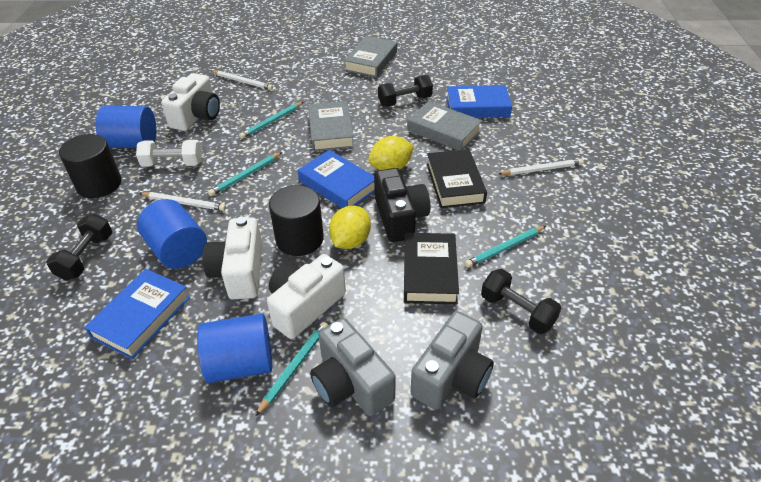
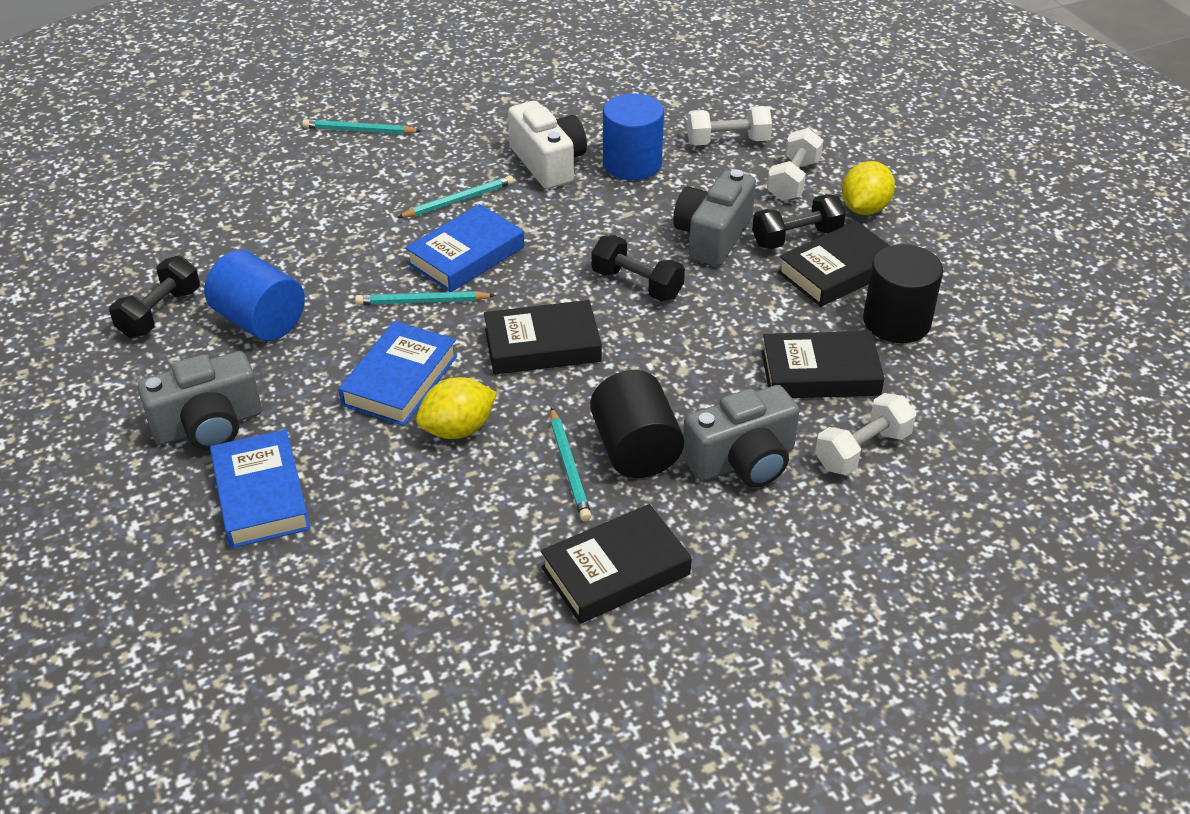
black book: 2 -> 4
black camera: 1 -> 0
blue cylinder: 3 -> 2
grey book: 3 -> 0
grey camera: 2 -> 3
white camera: 3 -> 1
white dumbbell: 1 -> 3
white pencil: 3 -> 0

